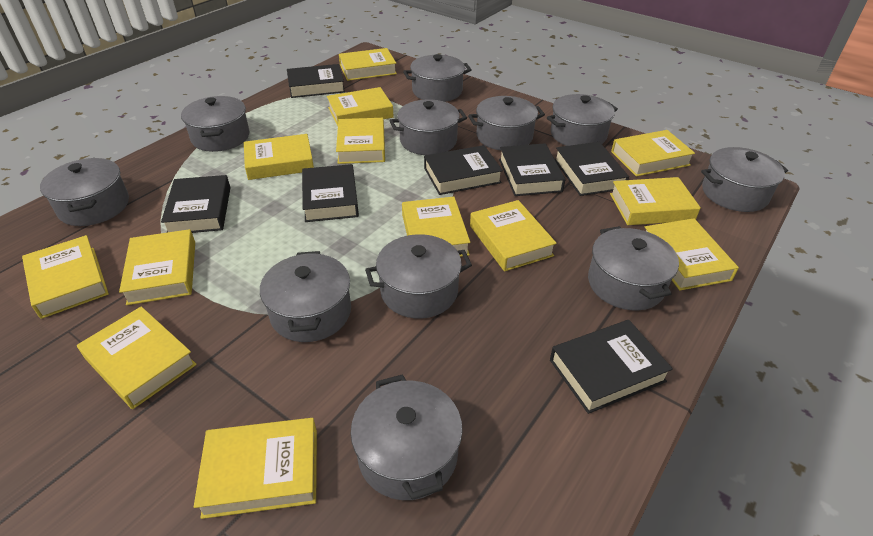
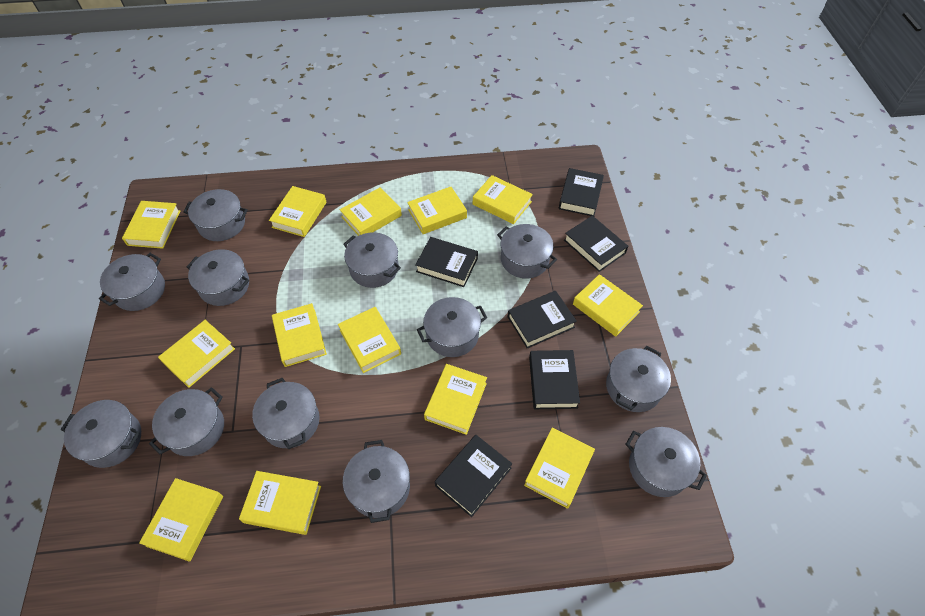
black book: 7 -> 6
grey pot: 11 -> 12

